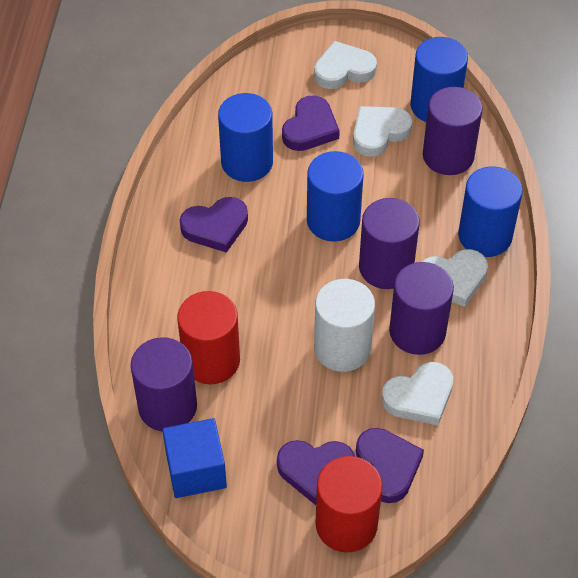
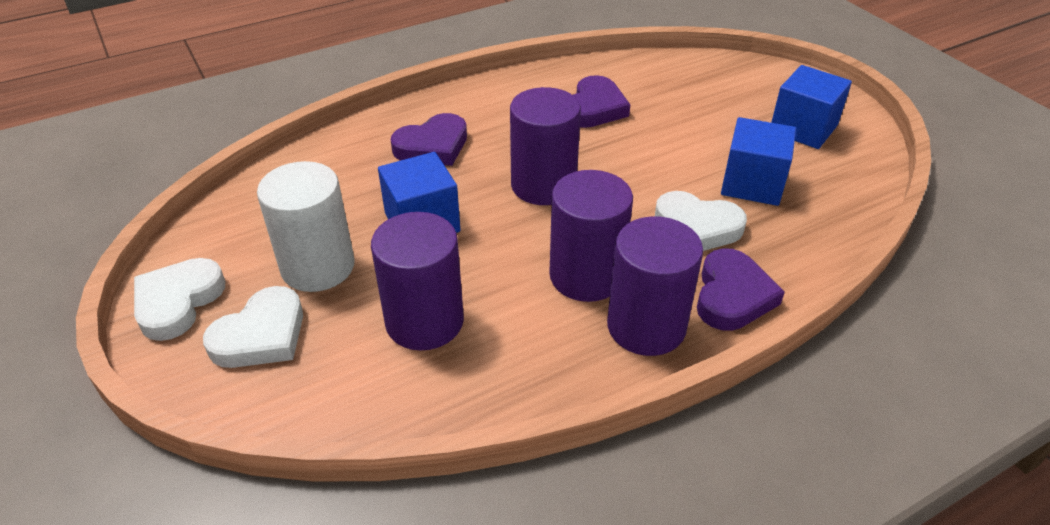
blue cube: 1 -> 3
blue cylinder: 4 -> 0
purple heart: 4 -> 3
red cylinder: 2 -> 0
white heart: 4 -> 3

